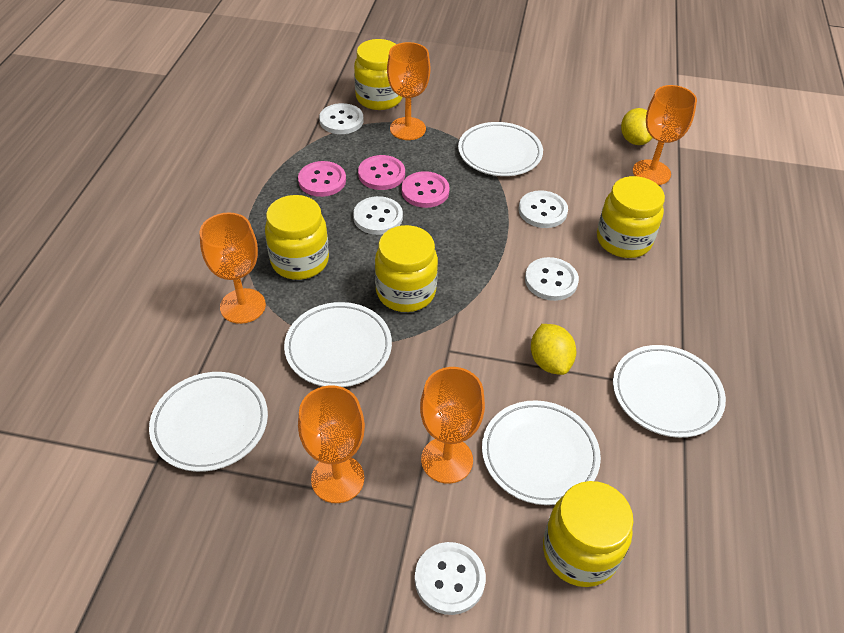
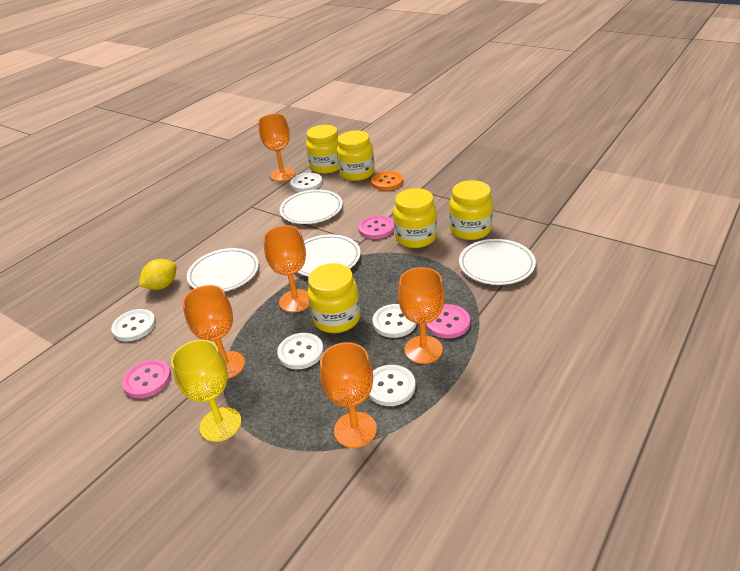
orange button: 0 -> 1
white plate: 5 -> 4
yellow goblet: 0 -> 1
yellow lemon: 2 -> 1

